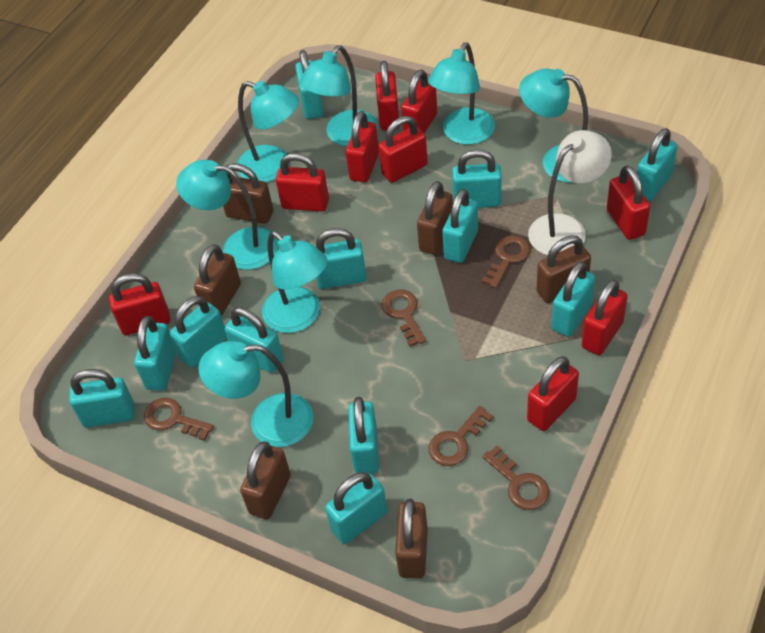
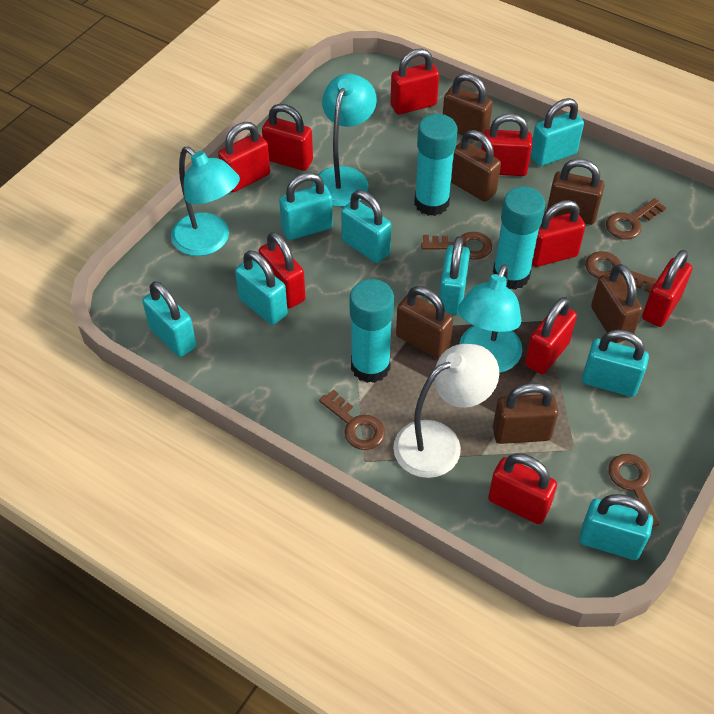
turquoise glue stick: 0 -> 3
turquoise lamp: 7 -> 3
turquoise padlock: 12 -> 8

